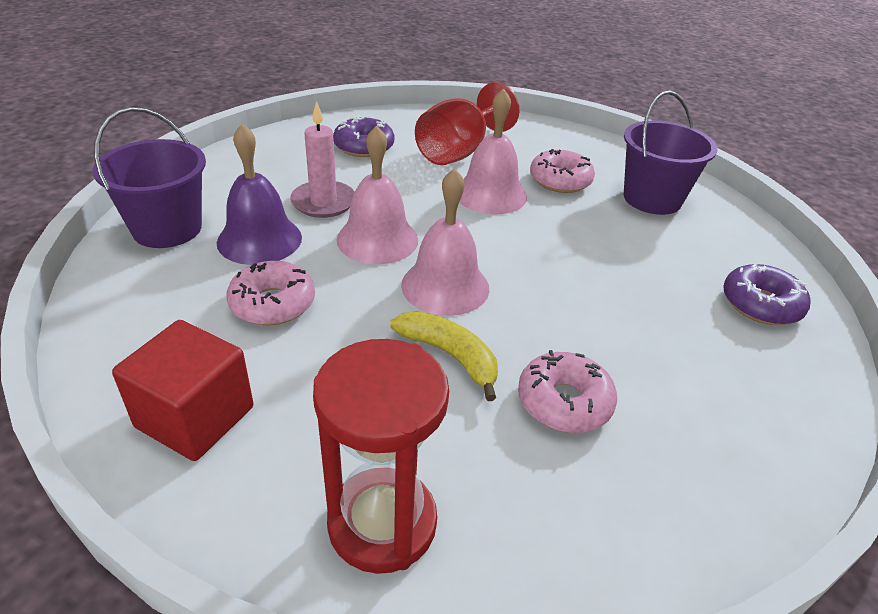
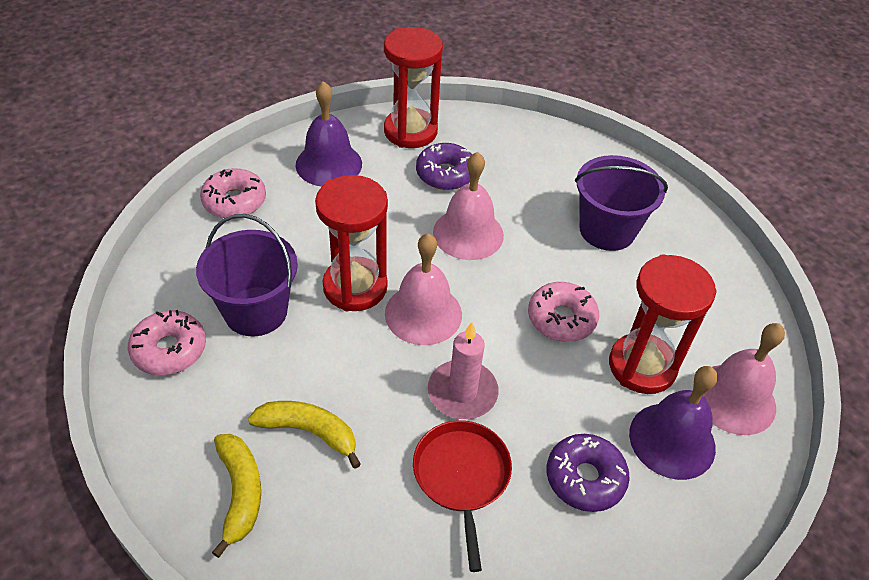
purple bell: 1 -> 2
red cube: 1 -> 0
red goblet: 1 -> 0
red hourglass: 1 -> 3
red pan: 0 -> 1
yellow banana: 1 -> 2

